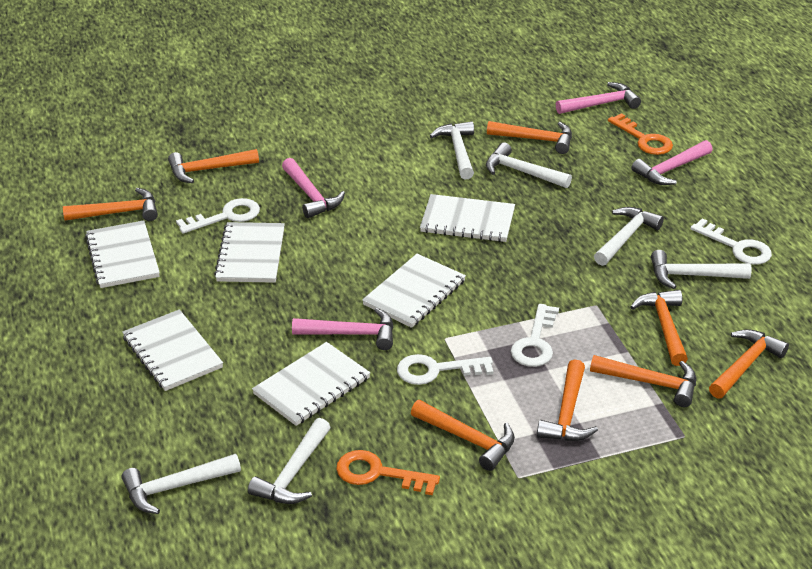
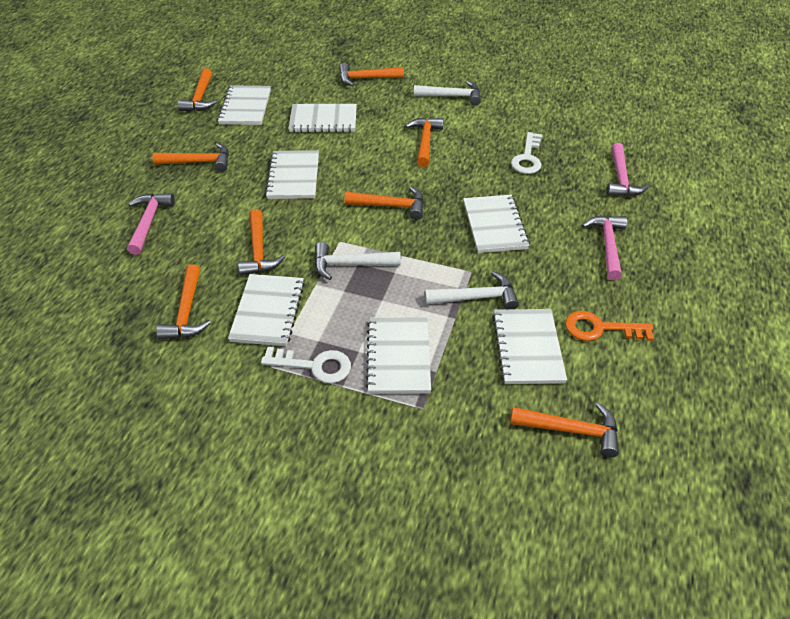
orange key: 2 -> 1
pink hammer: 4 -> 3
white hammer: 6 -> 3
white key: 4 -> 2
white notebook: 6 -> 7

